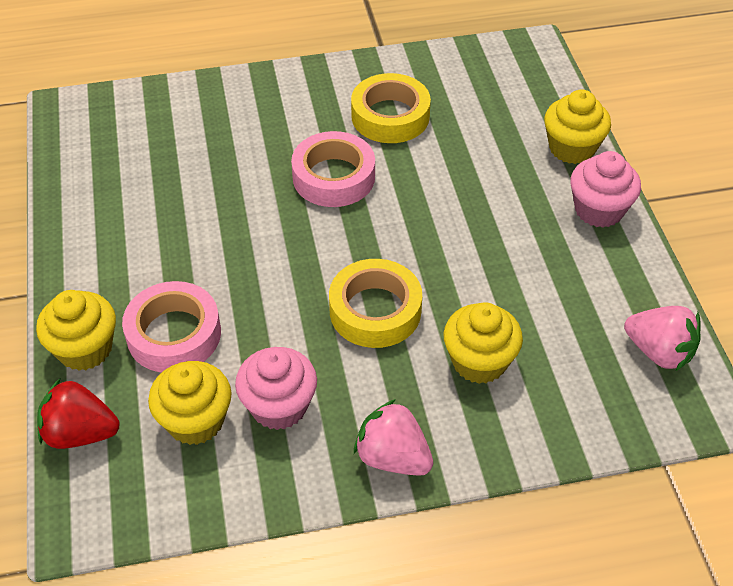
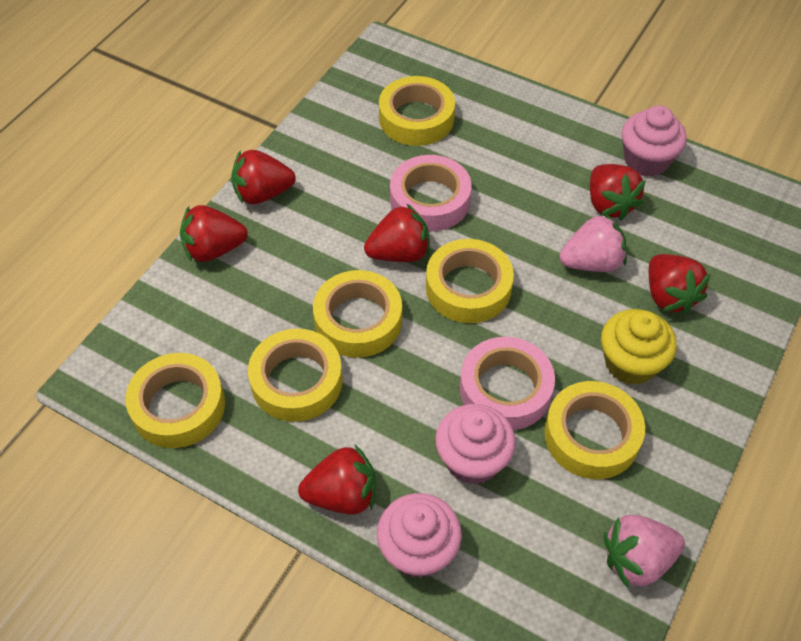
pink cupcake: 2 -> 3
red strawberry: 1 -> 6
yellow cupcake: 4 -> 1
yellow tape: 2 -> 6

